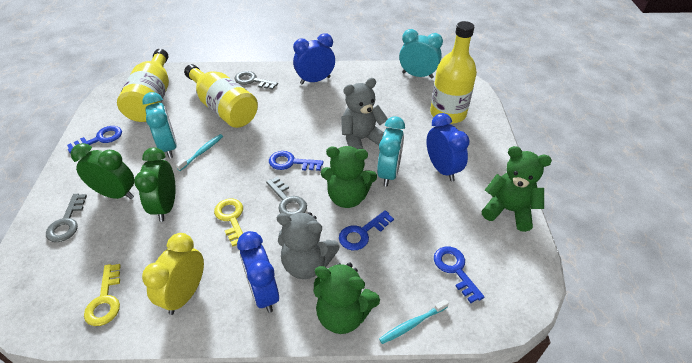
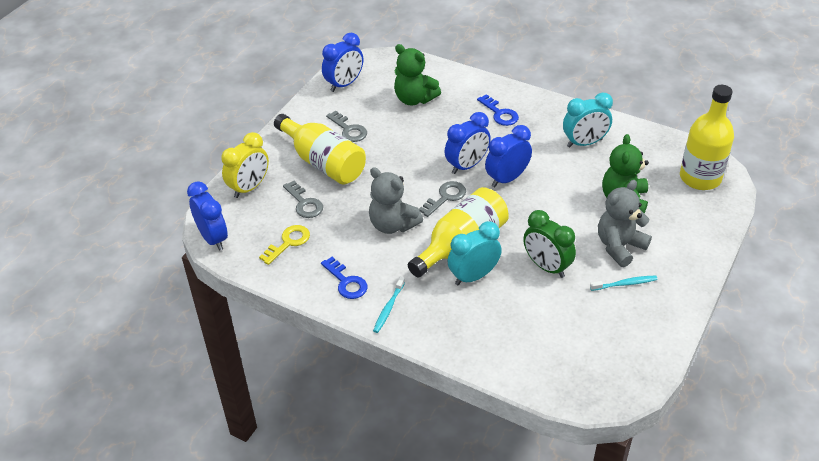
blue clock: 3 -> 4
blue key: 4 -> 2
green clock: 2 -> 1
green teddy bear: 3 -> 2
turquoise clock: 3 -> 2
yellow key: 2 -> 1

